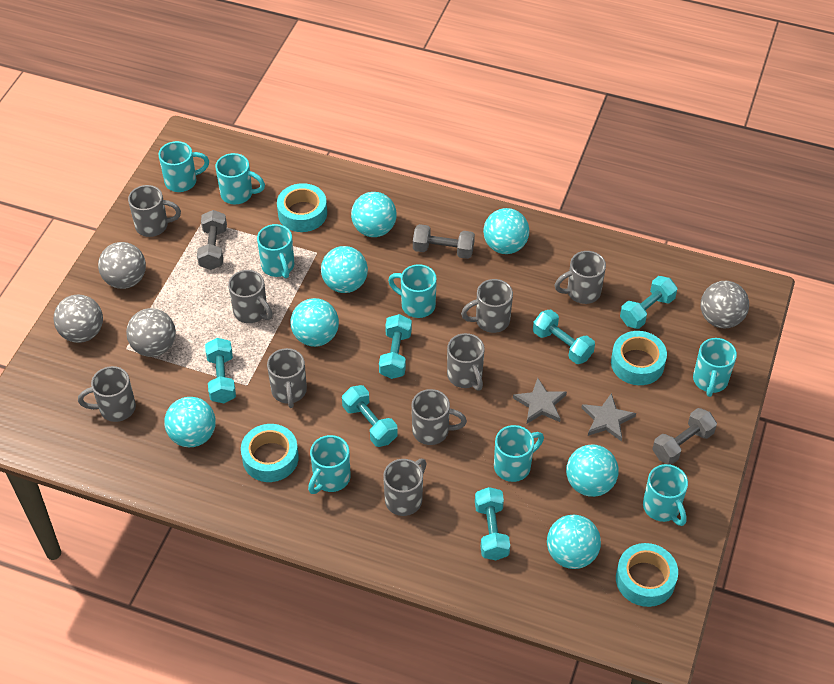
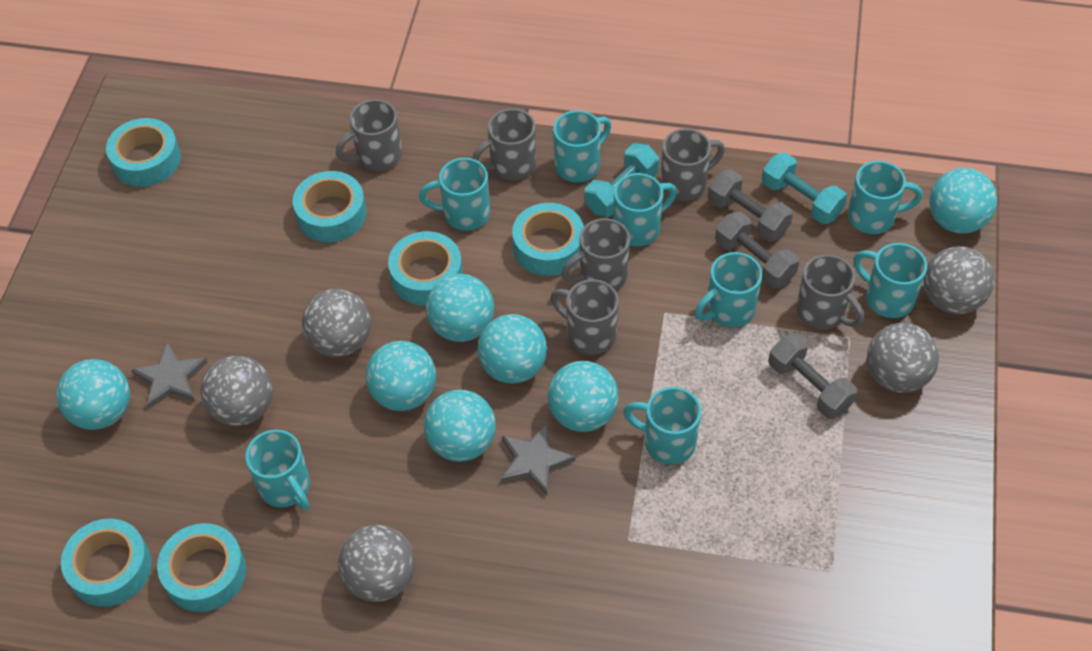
grey ball: 4 -> 5
grey mug: 9 -> 6
turquoise dumbbell: 6 -> 2
turquoise tape: 4 -> 6

